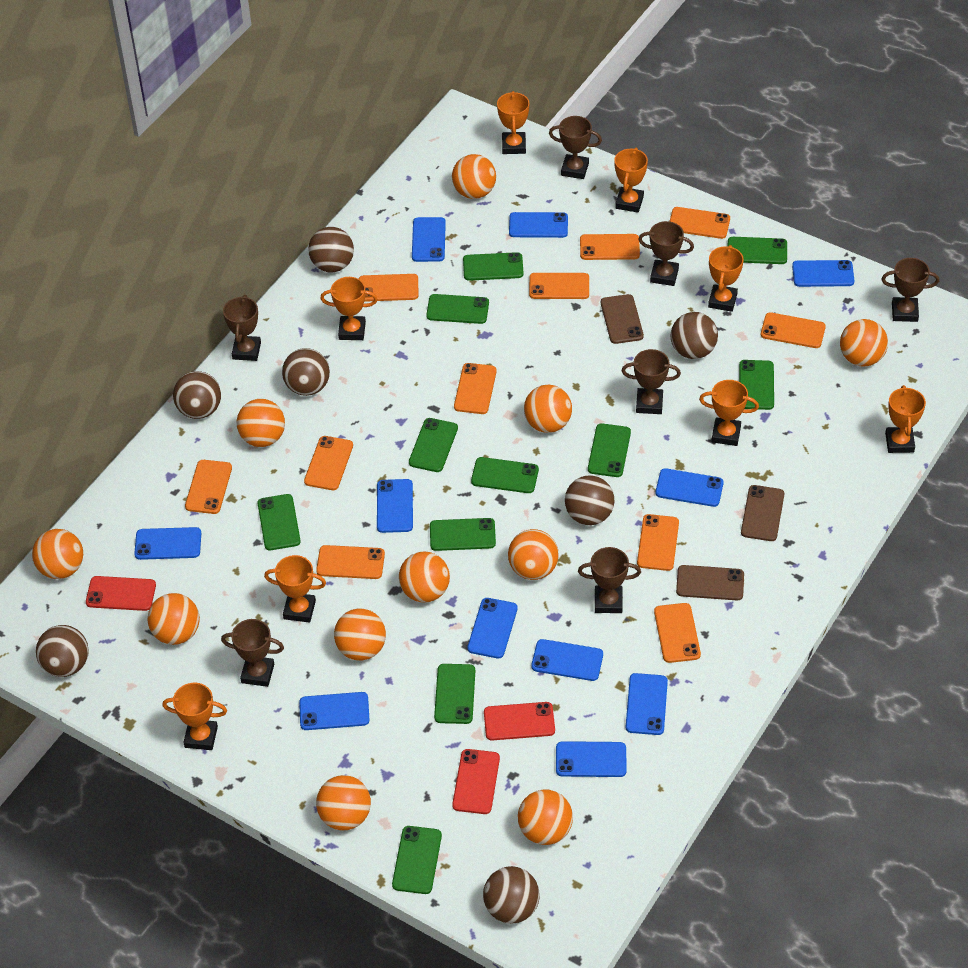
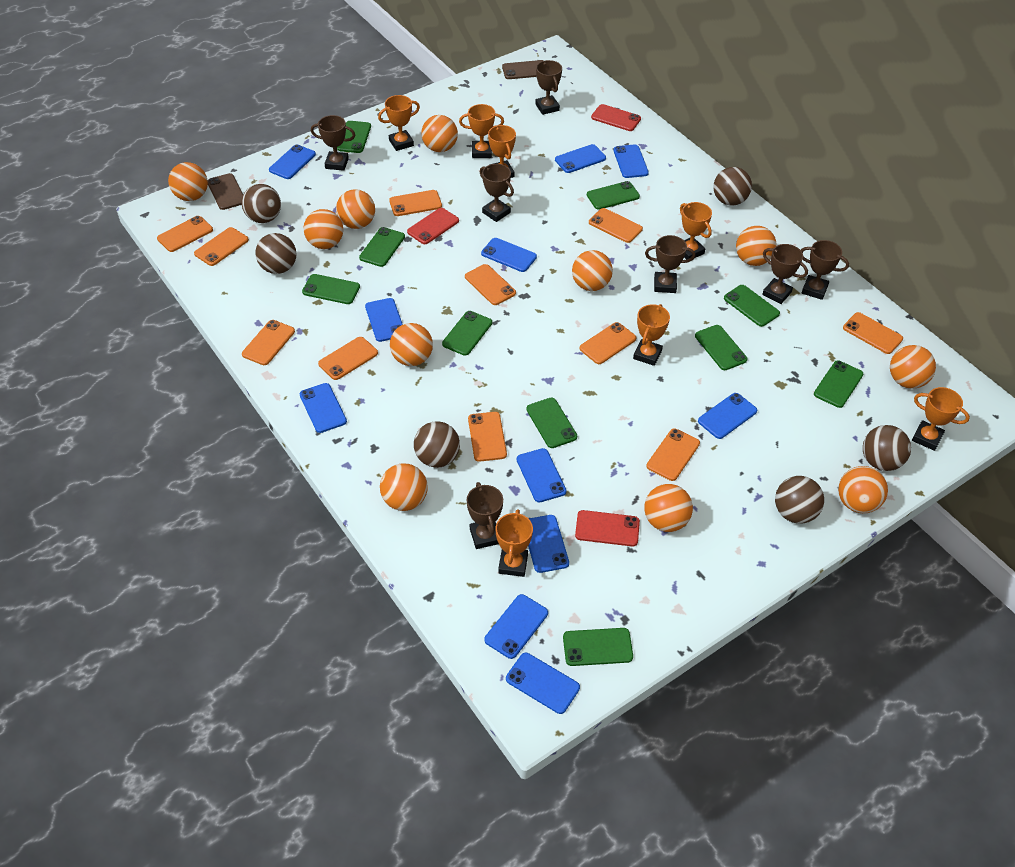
brown ball: 7 -> 6
brown phone: 3 -> 2
green phone: 11 -> 10
orange trophy: 8 -> 7

